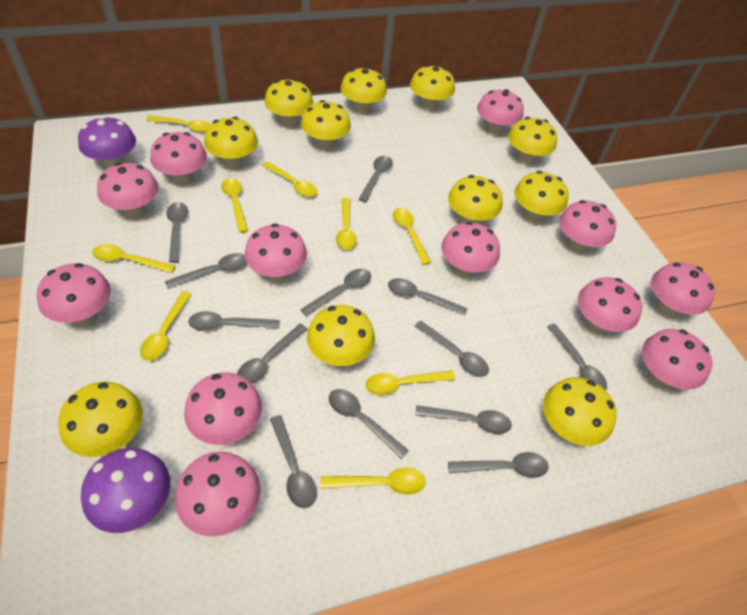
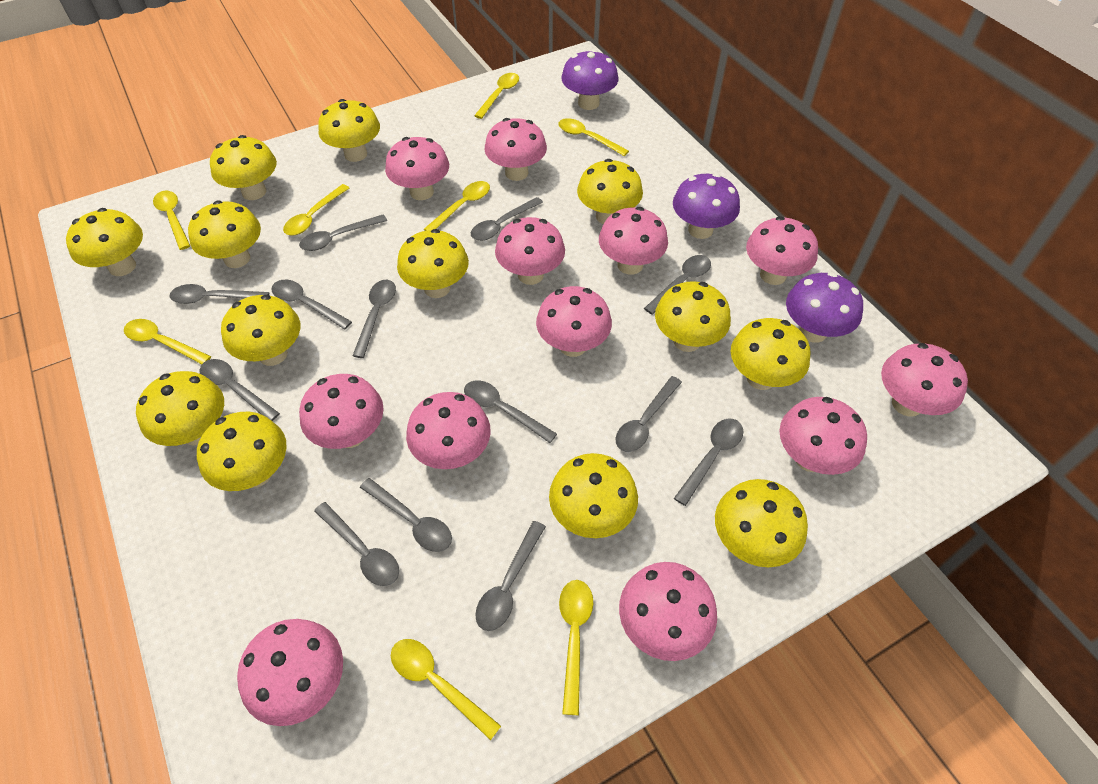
purple mushroom: 2 -> 3
yellow mushroom: 11 -> 13
yellow spoon: 9 -> 8

